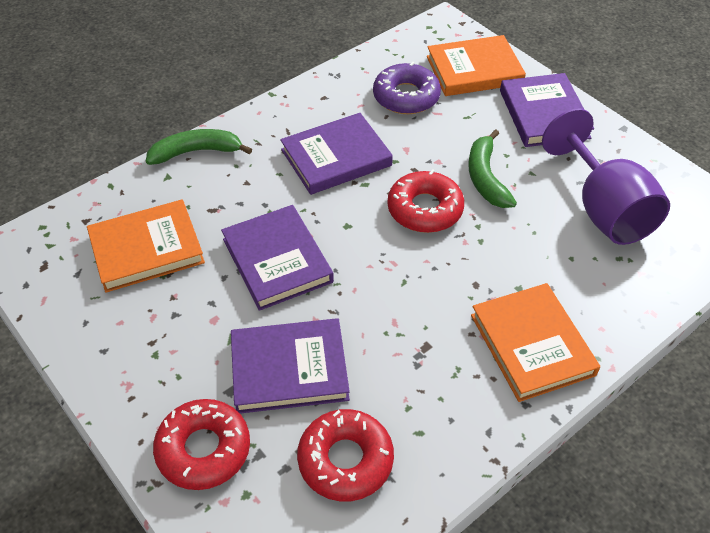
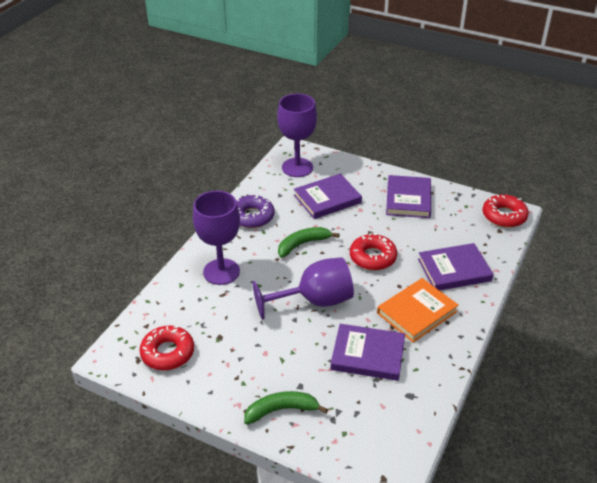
orange book: 3 -> 1
purple goblet: 1 -> 3

